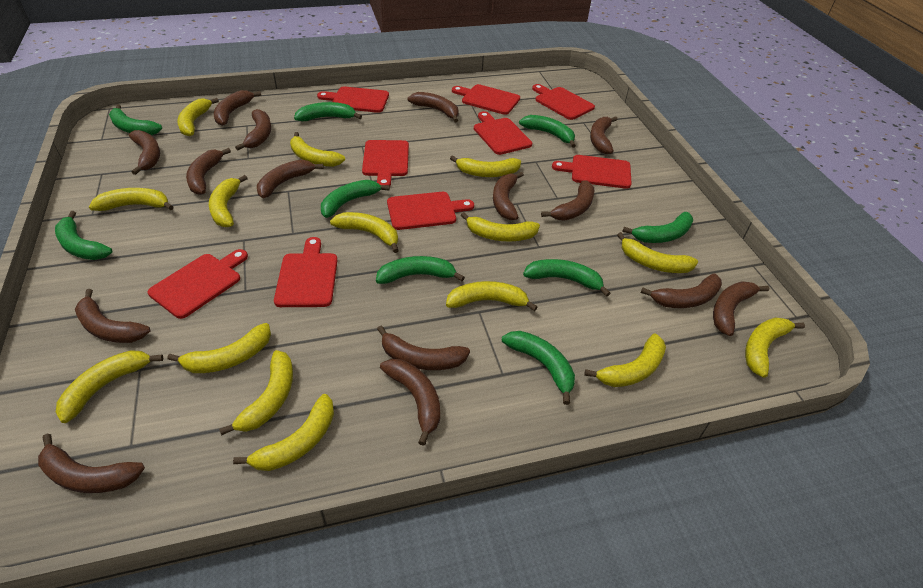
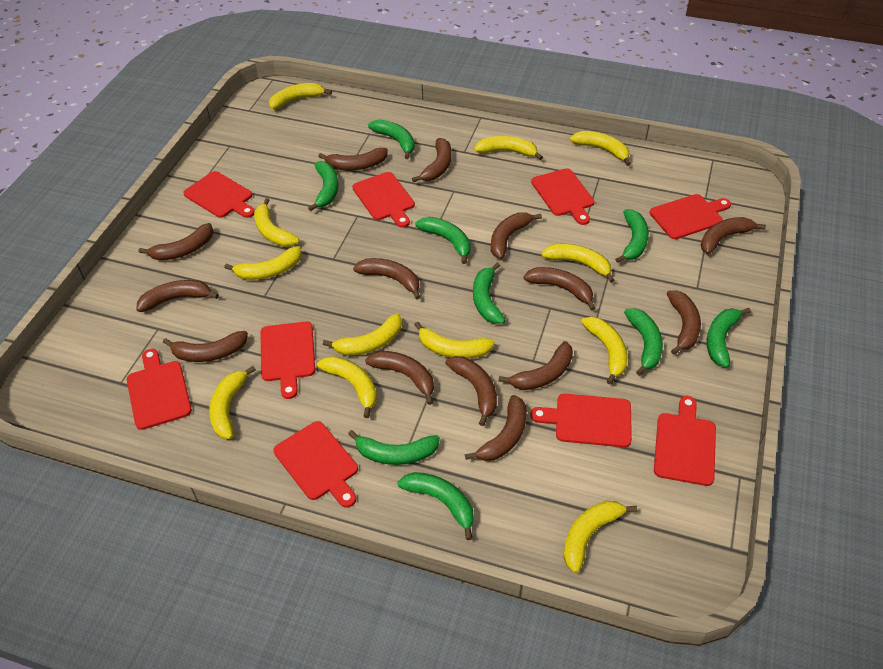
brown banana: 15 -> 14
yellow banana: 15 -> 12

